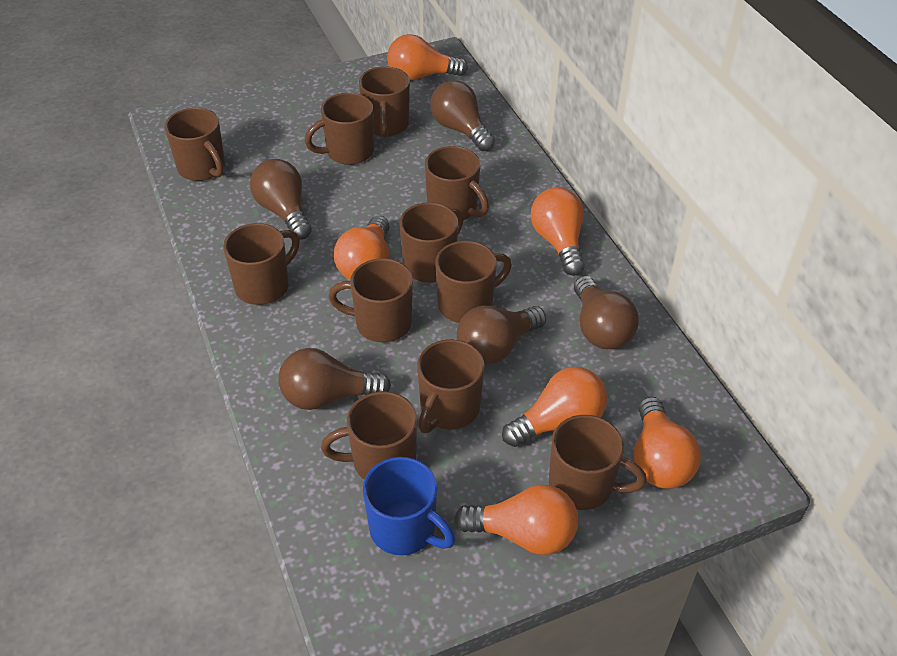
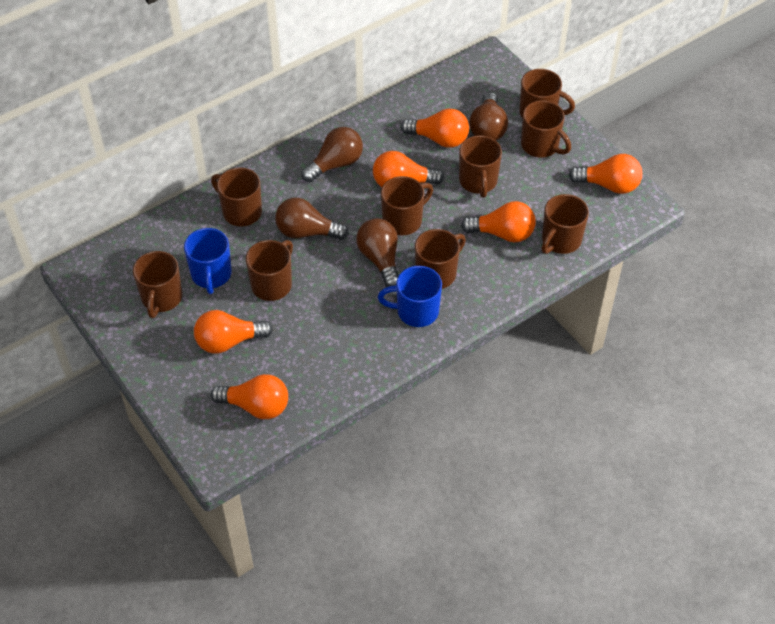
blue mug: 1 -> 2
brown light bulb: 5 -> 4
brown mug: 11 -> 9

